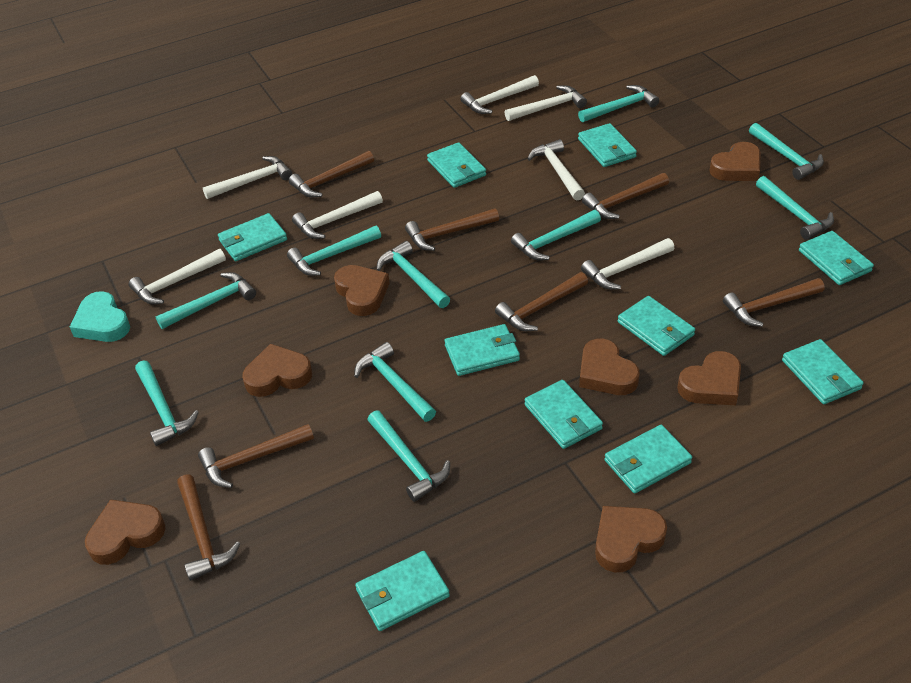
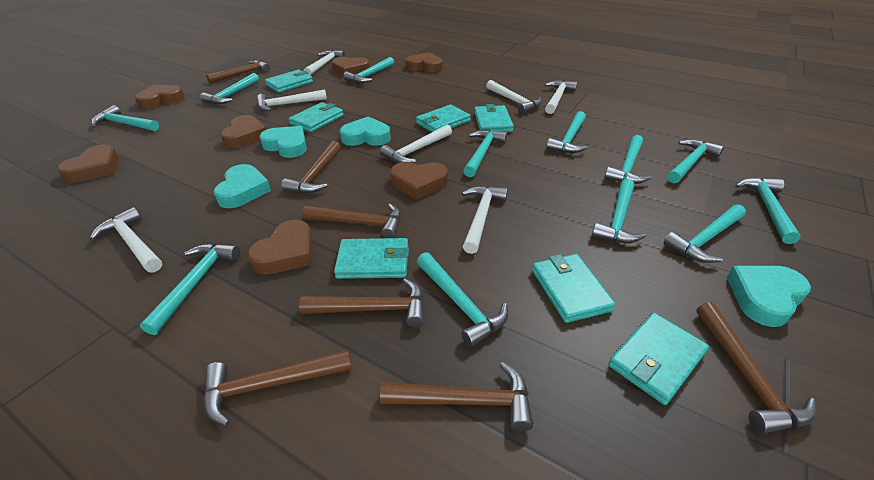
turquoise hammer: 10 -> 12
turquoise heart: 1 -> 4
turquoise wallet: 10 -> 7

